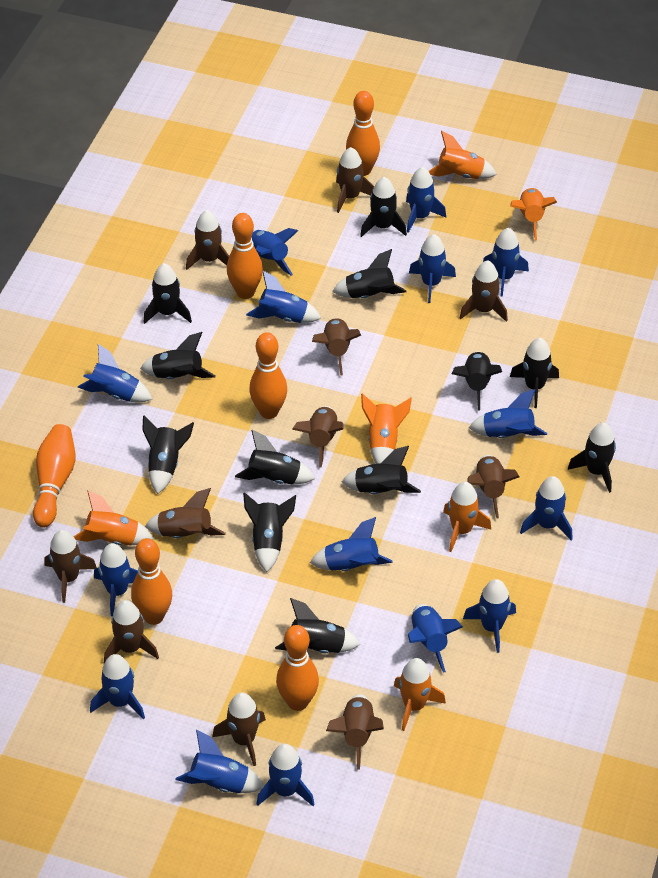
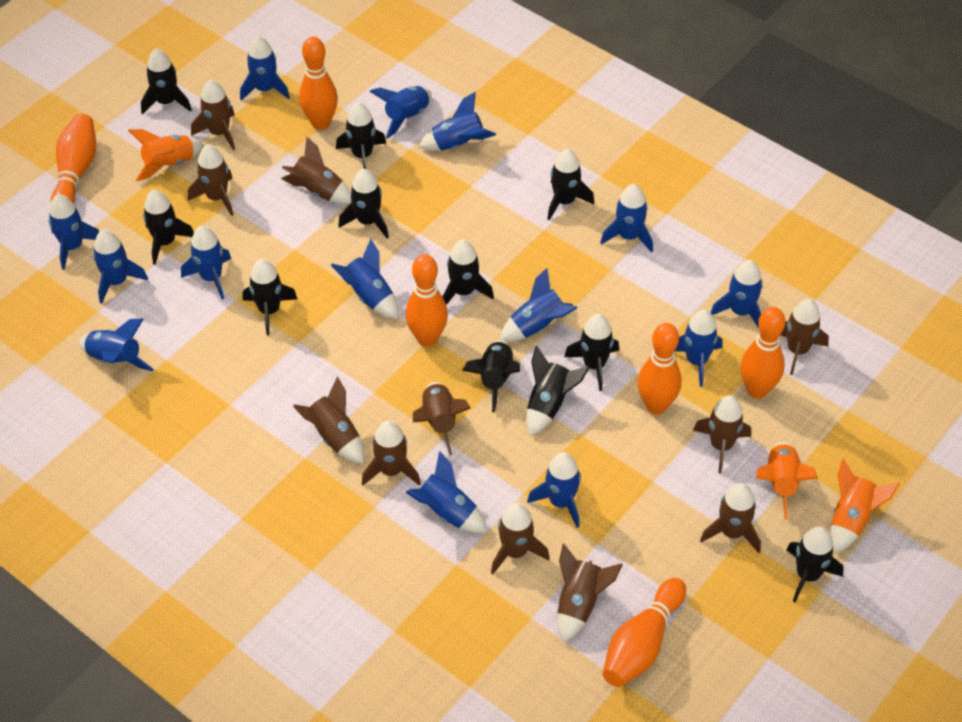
black rocket: 12 -> 11
blue rocket: 15 -> 14
orange rocket: 6 -> 3

